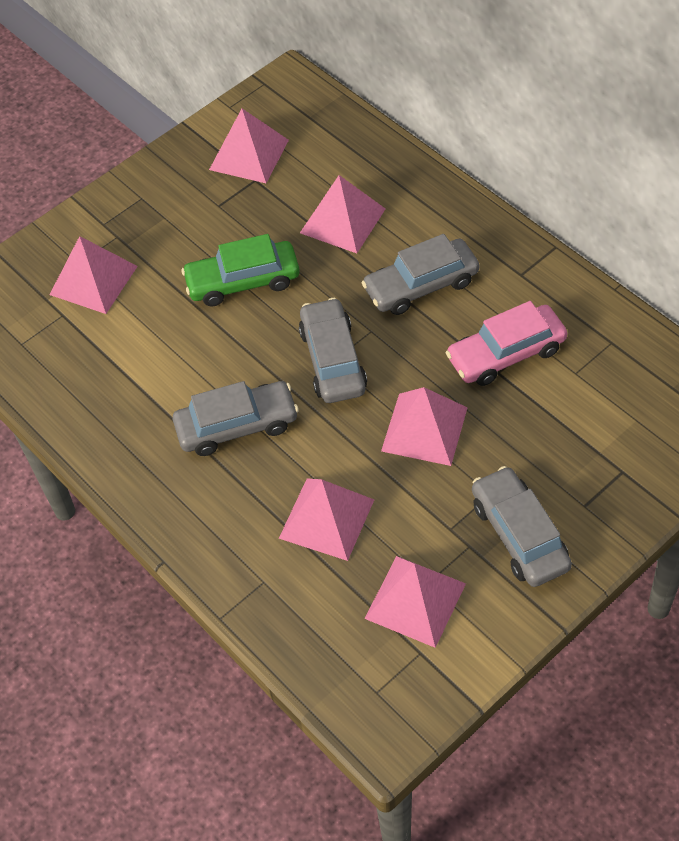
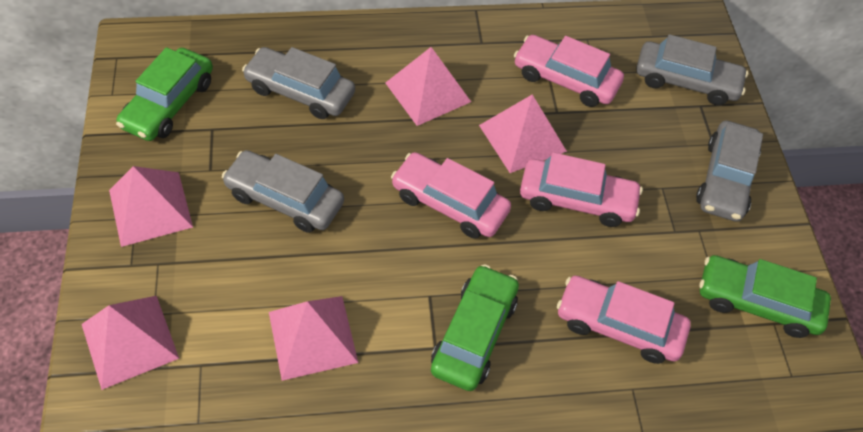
green car: 1 -> 3
pink car: 1 -> 4
pink pyramid: 6 -> 5

